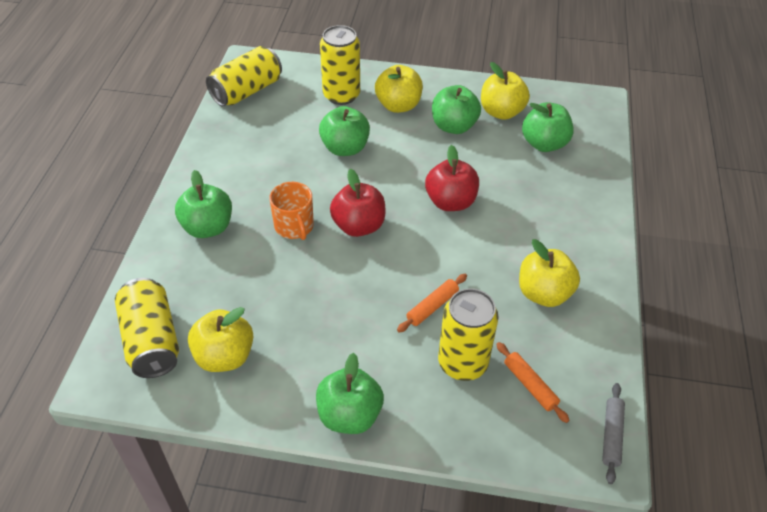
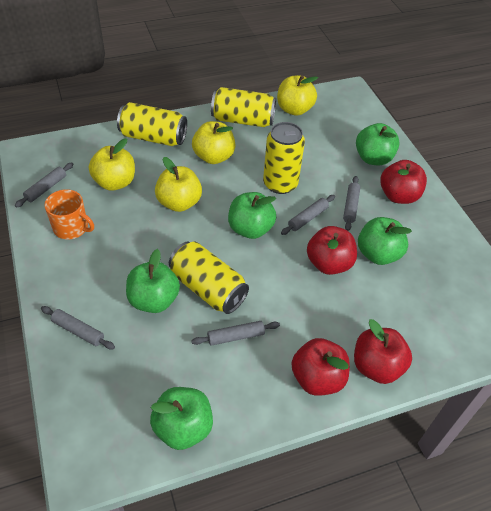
grey rolling pin: 1 -> 5
orange rolling pin: 2 -> 0
red apple: 2 -> 4

